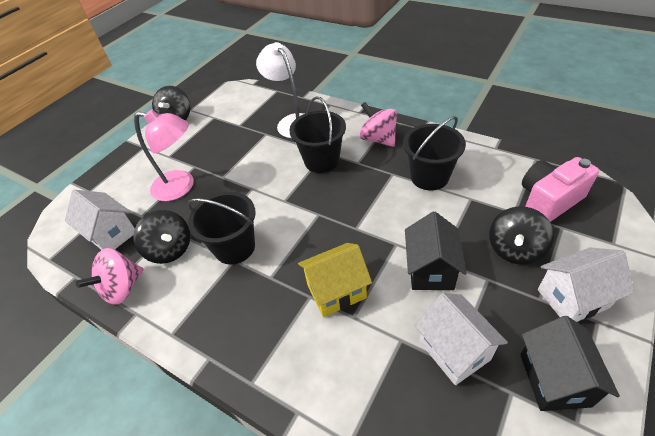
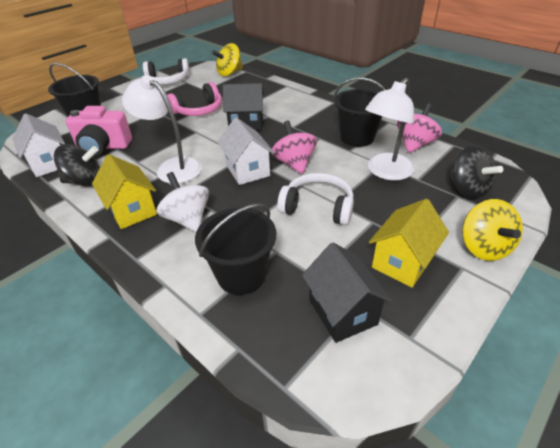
black spinning top: 3 -> 2
pink headphones: 0 -> 1
pink lamp: 1 -> 0
white headphones: 0 -> 2
white house: 3 -> 2
white lamp: 1 -> 2
white spinning top: 0 -> 1
yellow house: 1 -> 2
yellow spinning top: 0 -> 2

